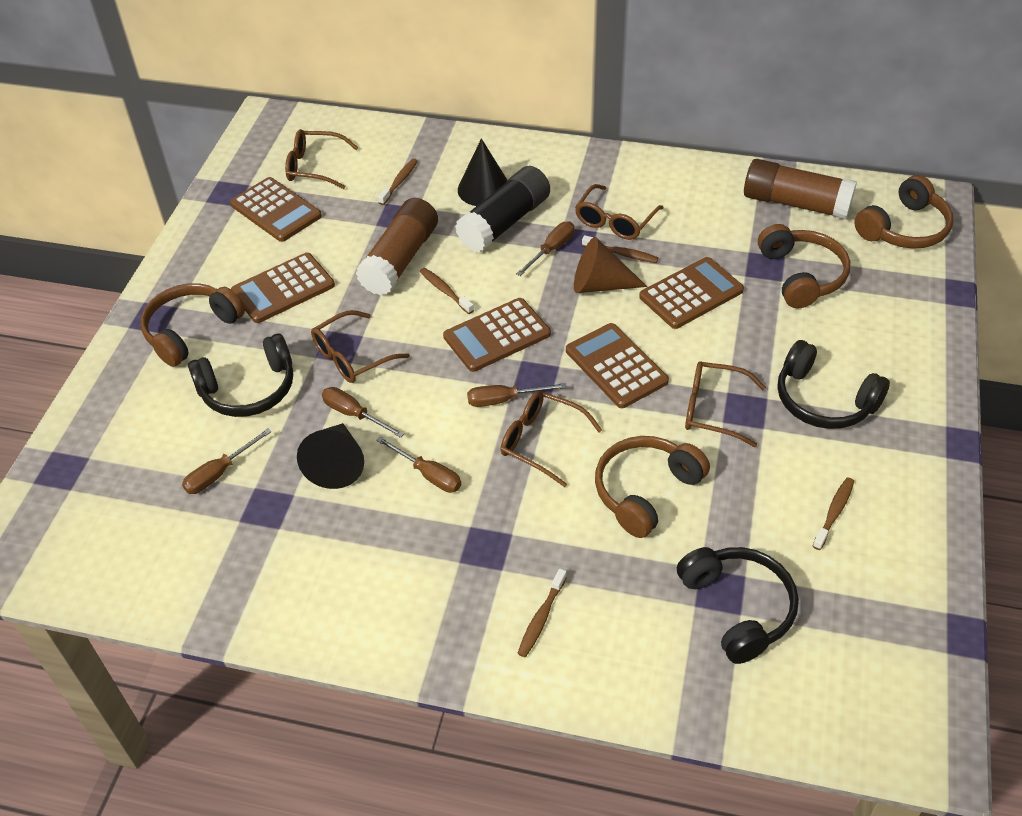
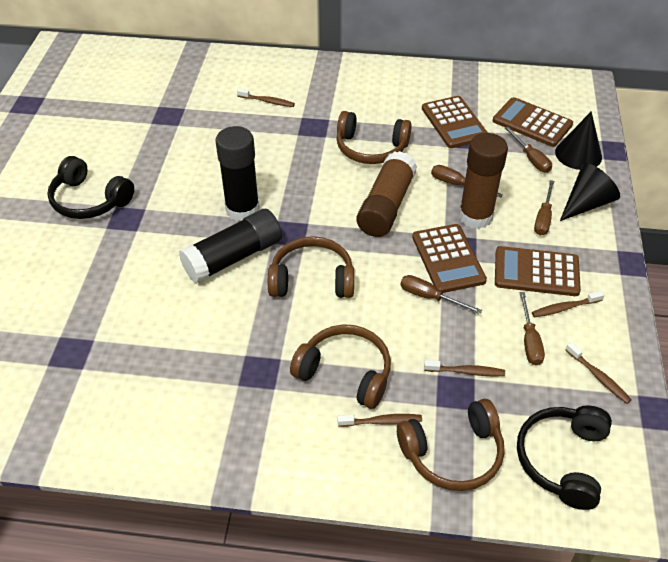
black glue stick: 1 -> 2
black headphones: 3 -> 2
brown calculator: 5 -> 4
brown cone: 1 -> 0
brown glasses: 5 -> 0

